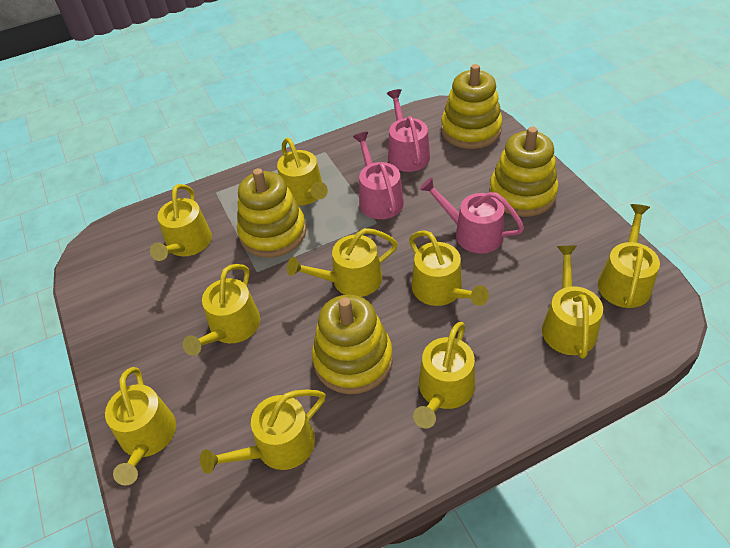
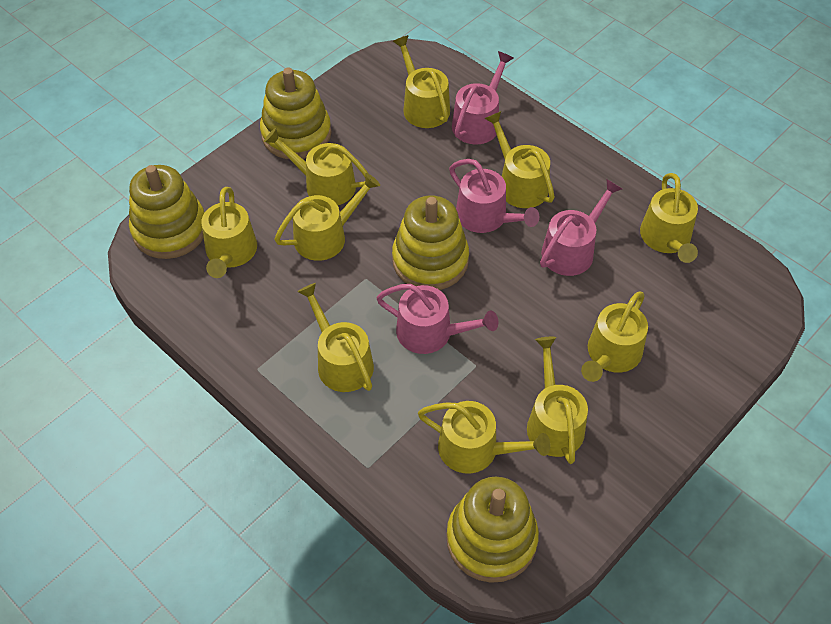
pink watering can: 3 -> 4

